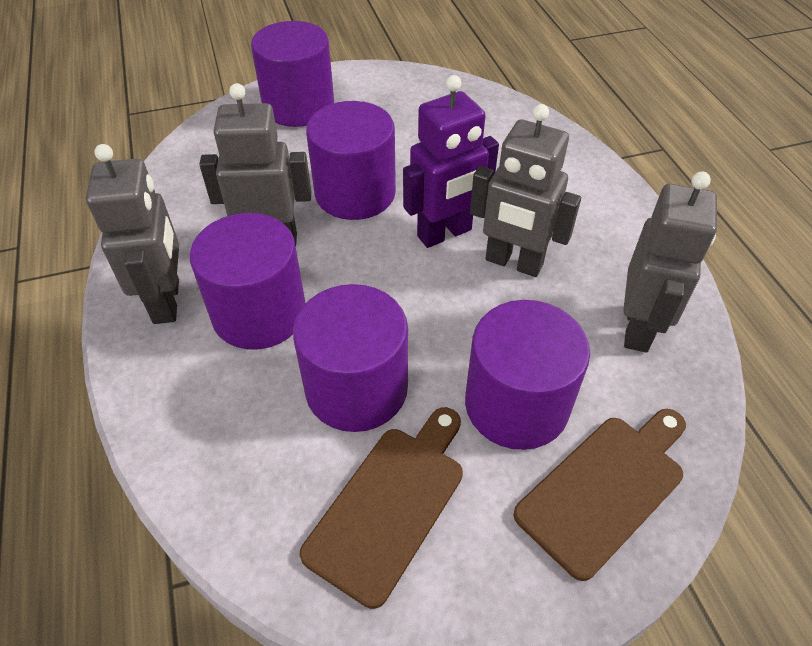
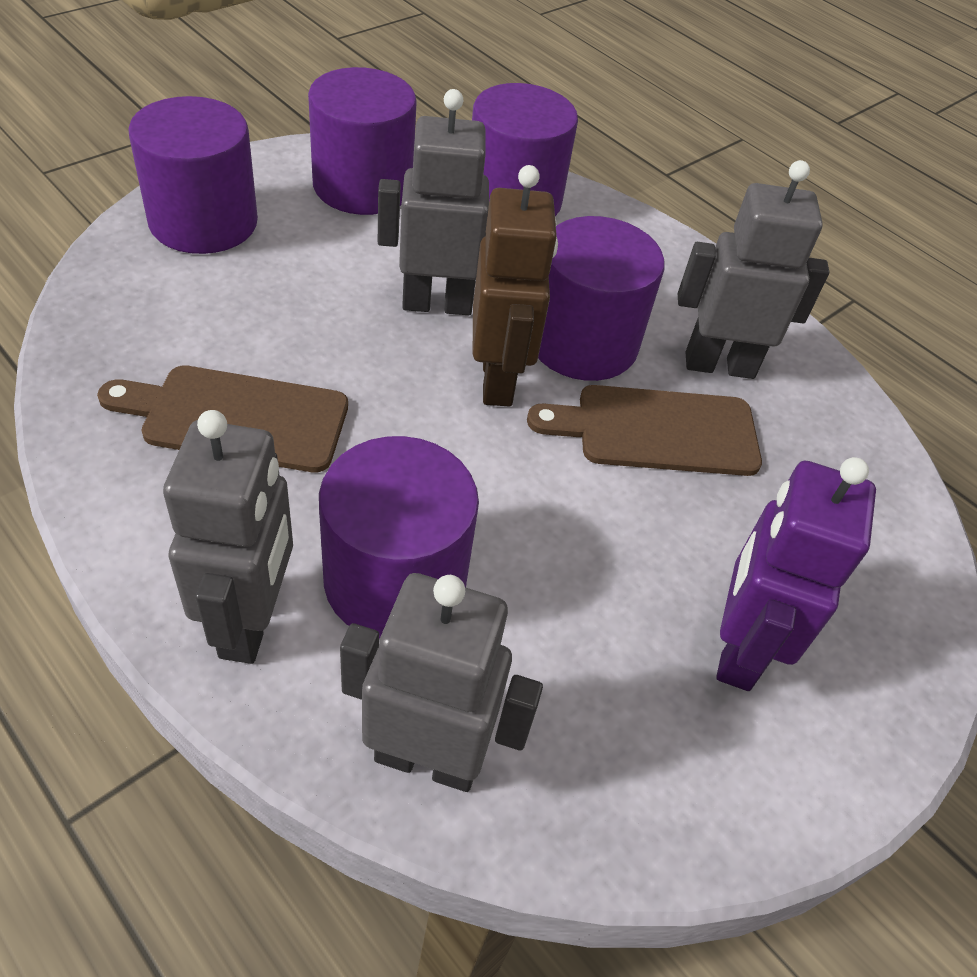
brown robot: 0 -> 1

